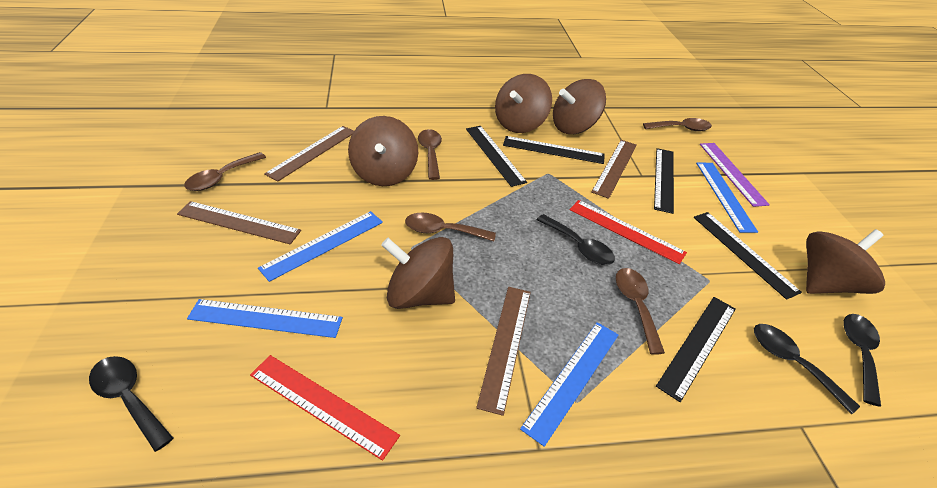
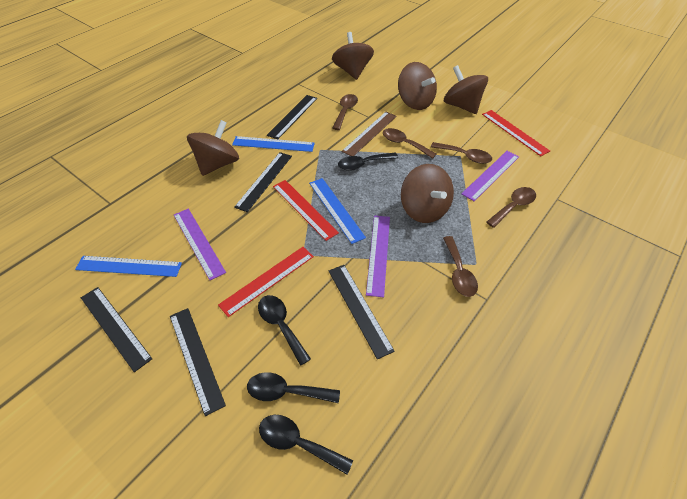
blue ruler: 4 -> 3
brown ruler: 4 -> 1
purple ruler: 1 -> 3
red ruler: 2 -> 3

